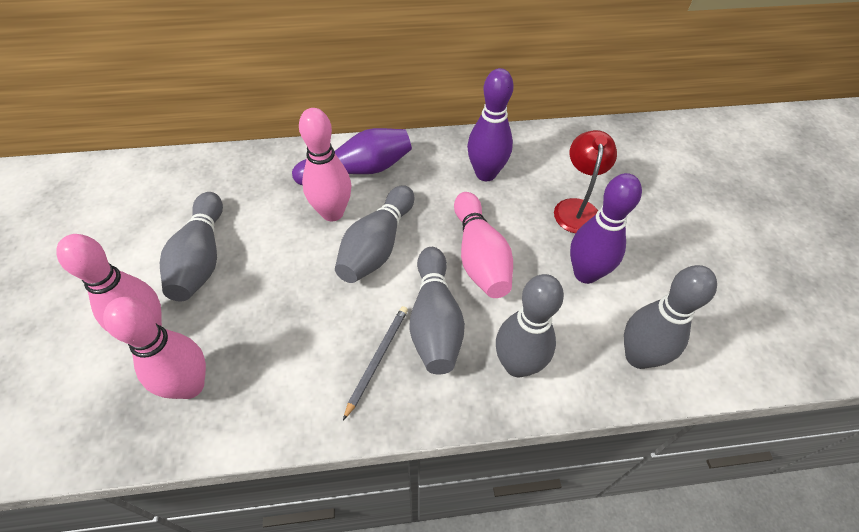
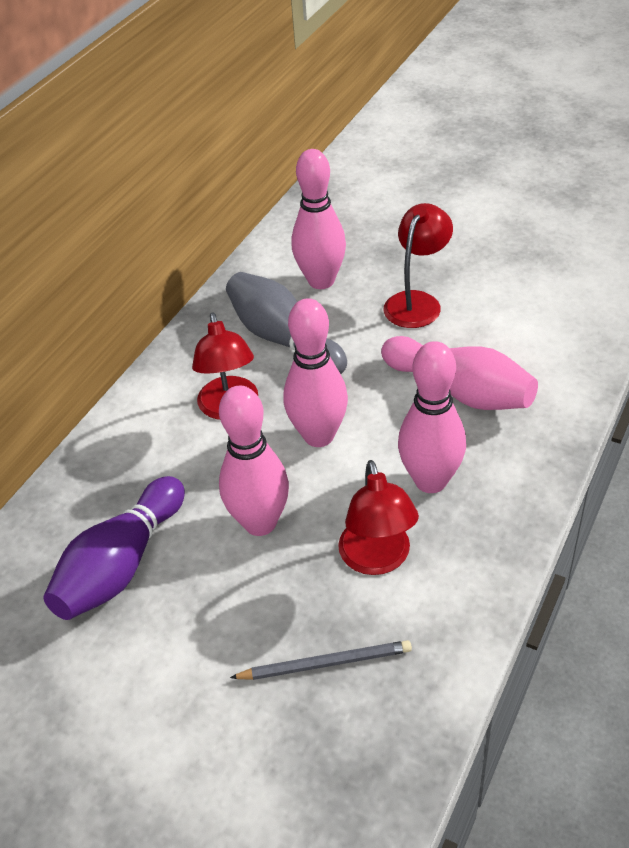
grey bowling pin: 5 -> 1
pink bowling pin: 4 -> 5
purple bowling pin: 3 -> 1
red lamp: 1 -> 3

